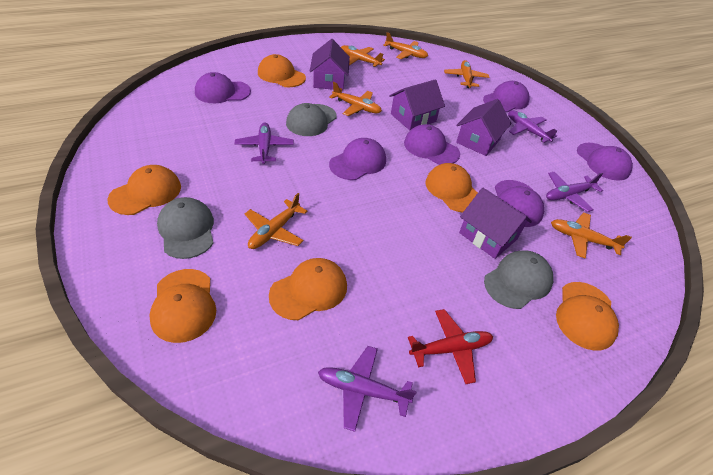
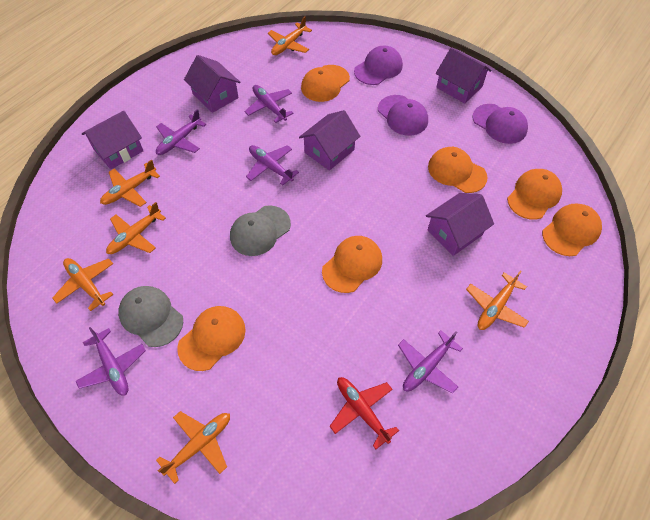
grey cap: 3 -> 2
purple cap: 6 -> 3
purple house: 4 -> 5
purple plane: 4 -> 5

